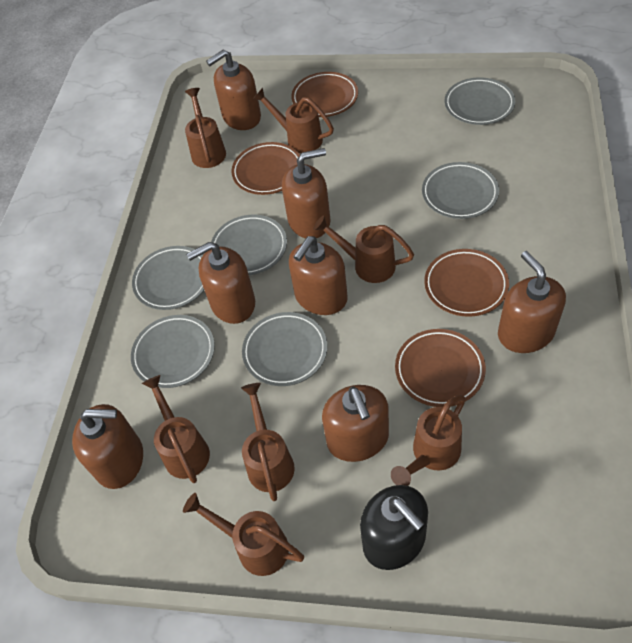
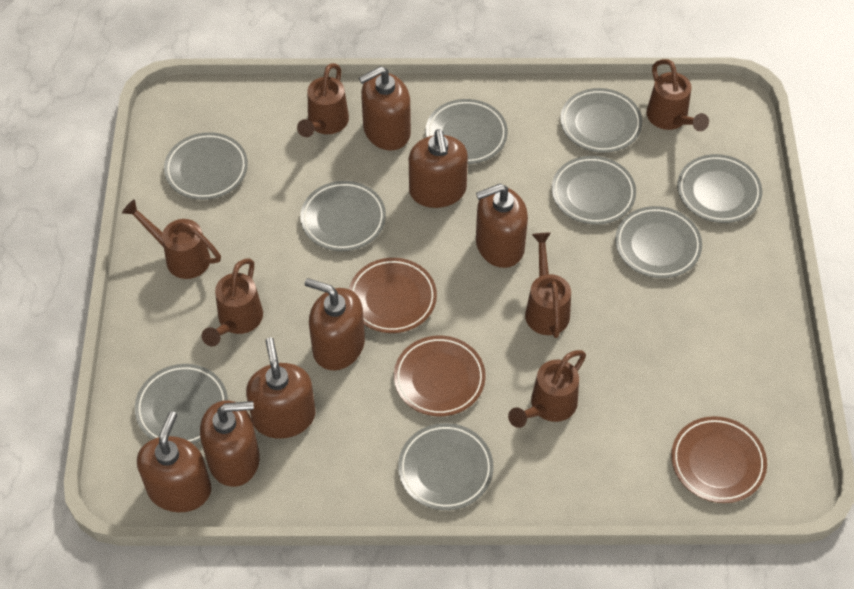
black soap dispenser: 1 -> 0
brown plate: 4 -> 3
brown watering can: 7 -> 6
grey plate: 6 -> 9

